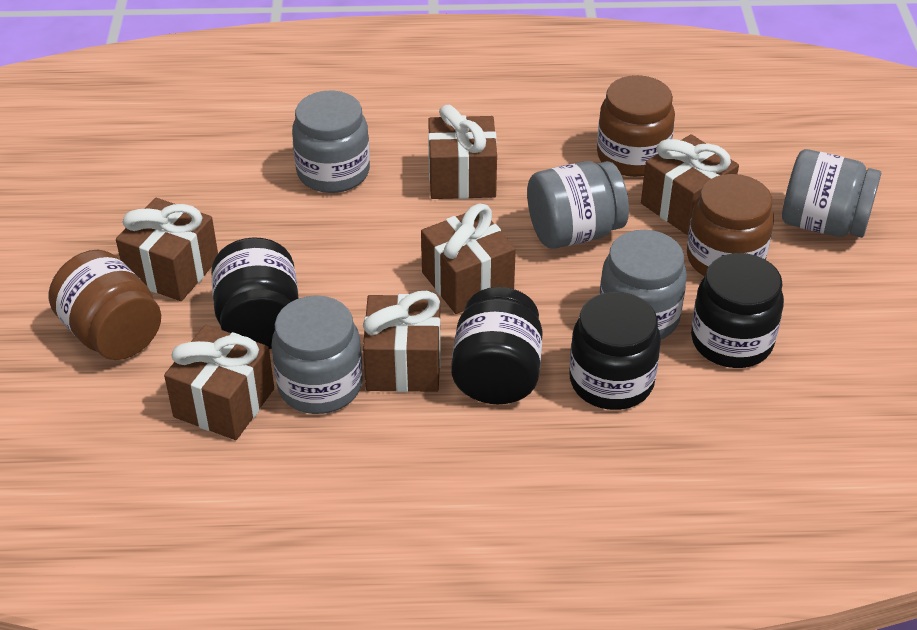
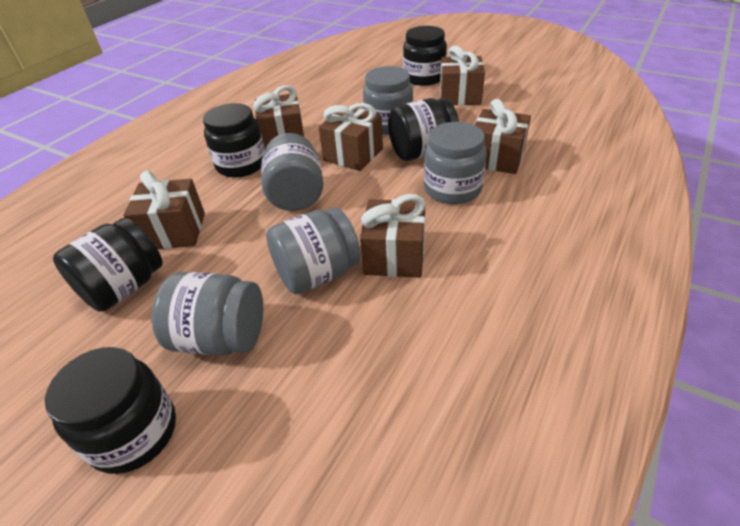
black jar: 4 -> 5
brown jar: 3 -> 0

